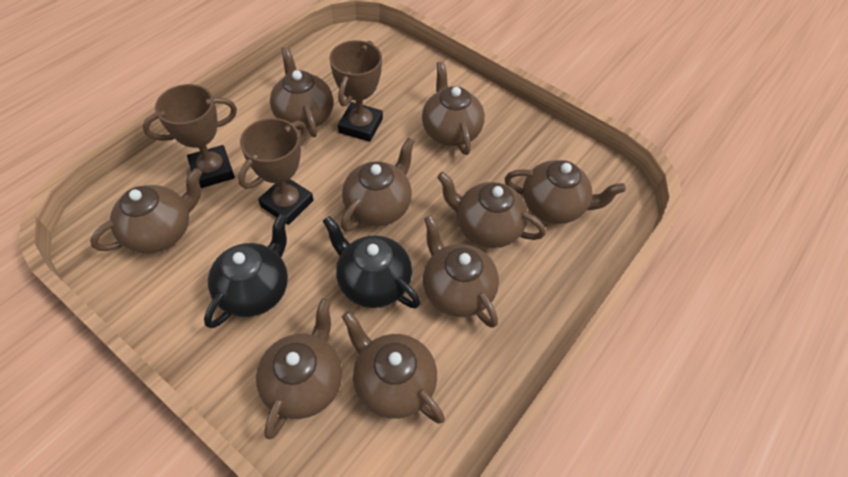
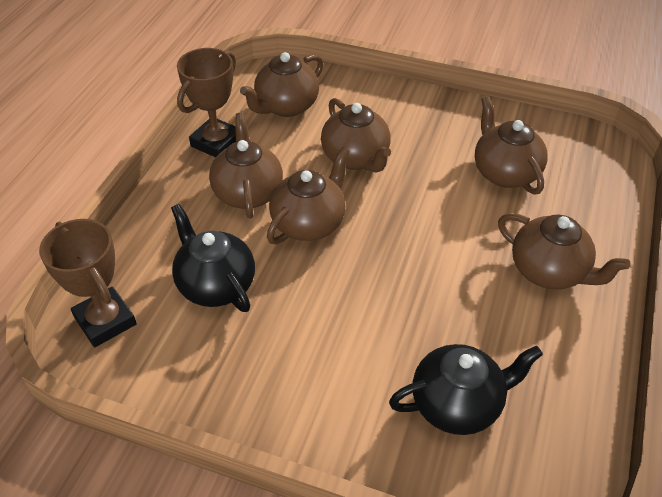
brown teapot: 9 -> 6
brown trophy: 3 -> 2

